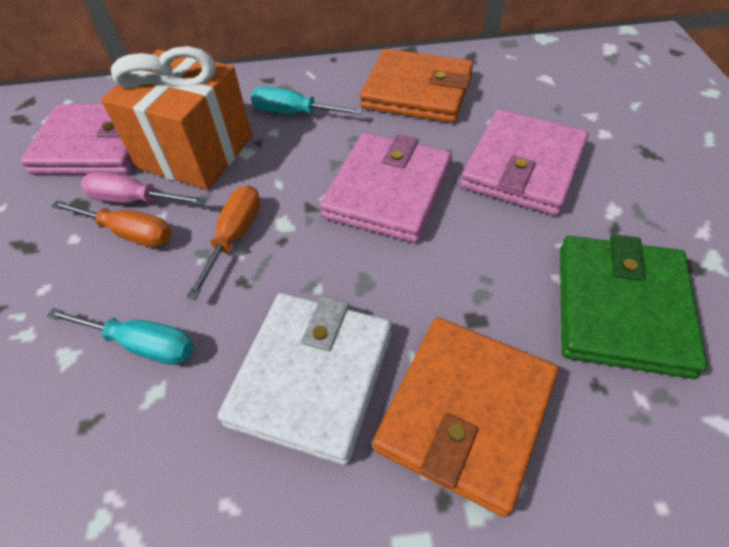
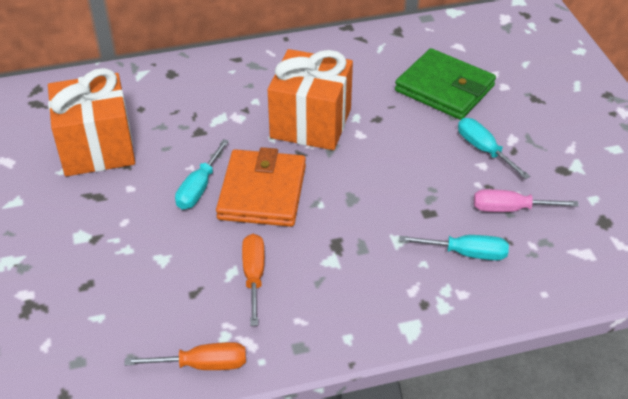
orange gift: 1 -> 2
orange wallet: 2 -> 1
pink wallet: 3 -> 0
turquoise screwdriver: 2 -> 3
white wallet: 1 -> 0

